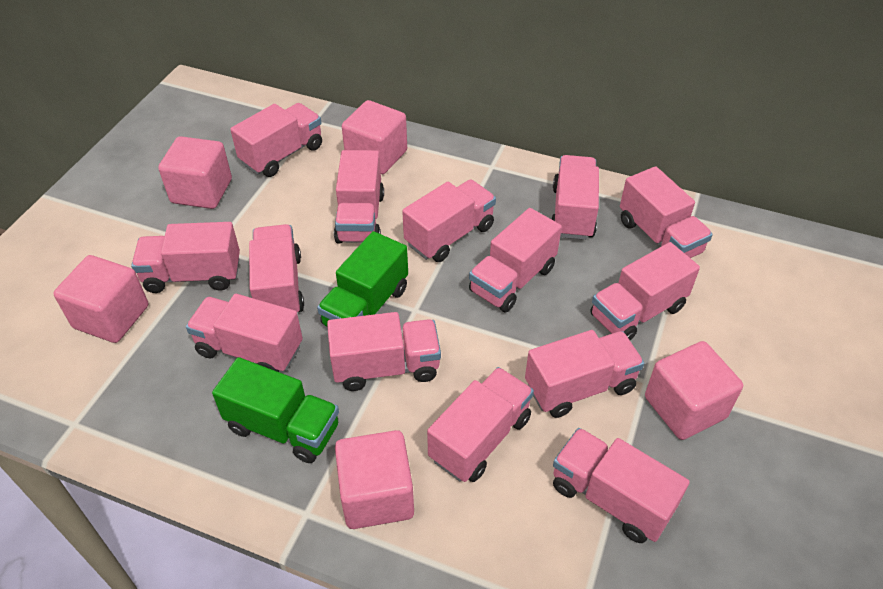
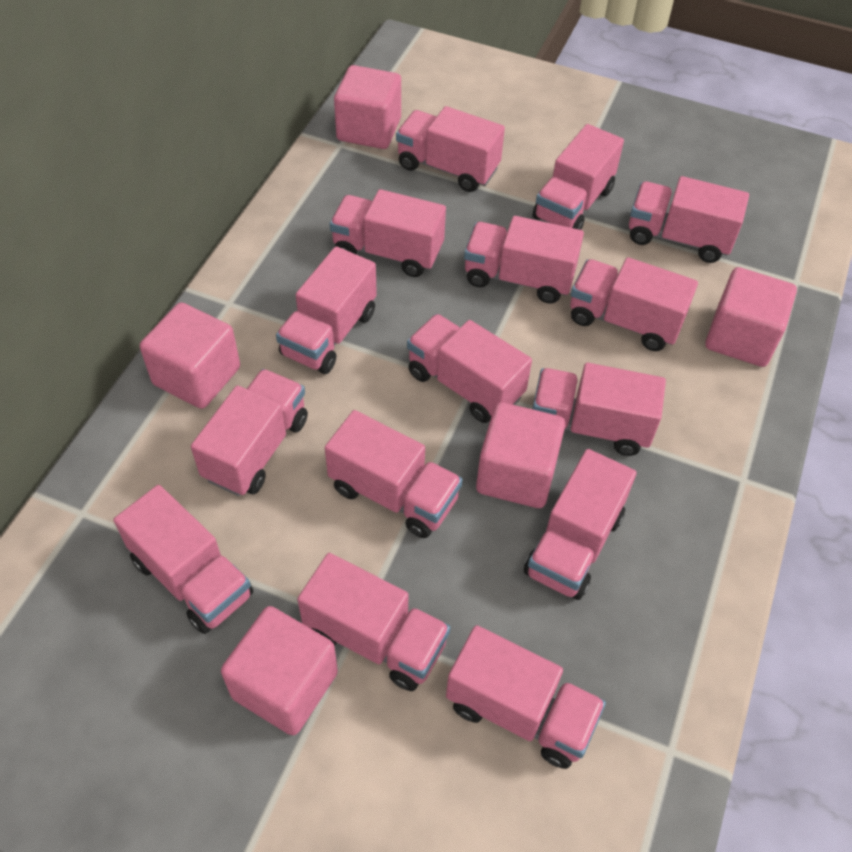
green truck: 2 -> 0
pink truck: 14 -> 15

